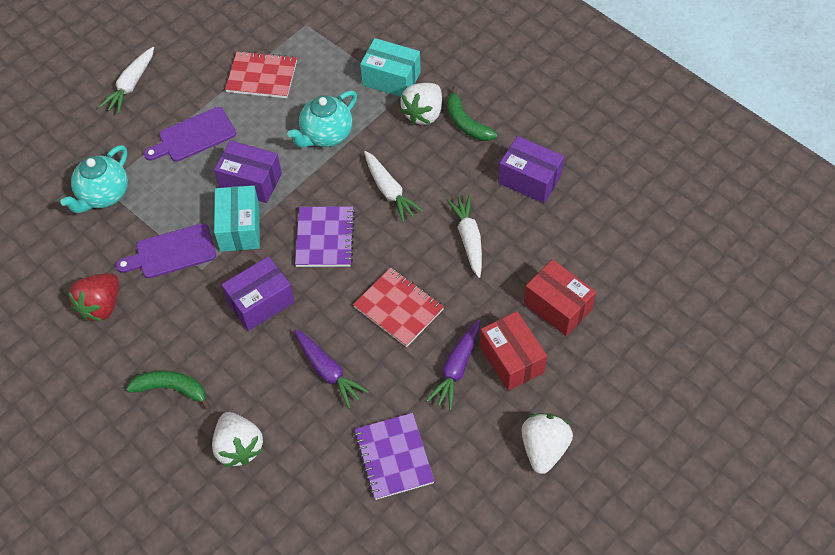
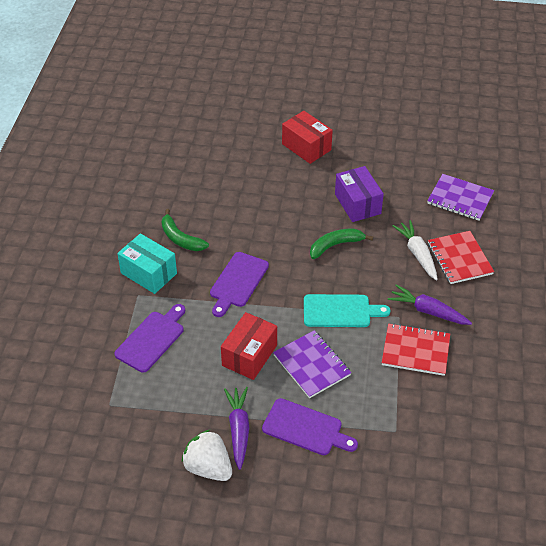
purple box: 3 -> 1
purple cutting board: 2 -> 3
red strawberry: 1 -> 0
turquoise box: 2 -> 1
turquoise cutting board: 0 -> 1
turquoise teapot: 2 -> 0
white carrot: 3 -> 1
white strawberry: 3 -> 1

